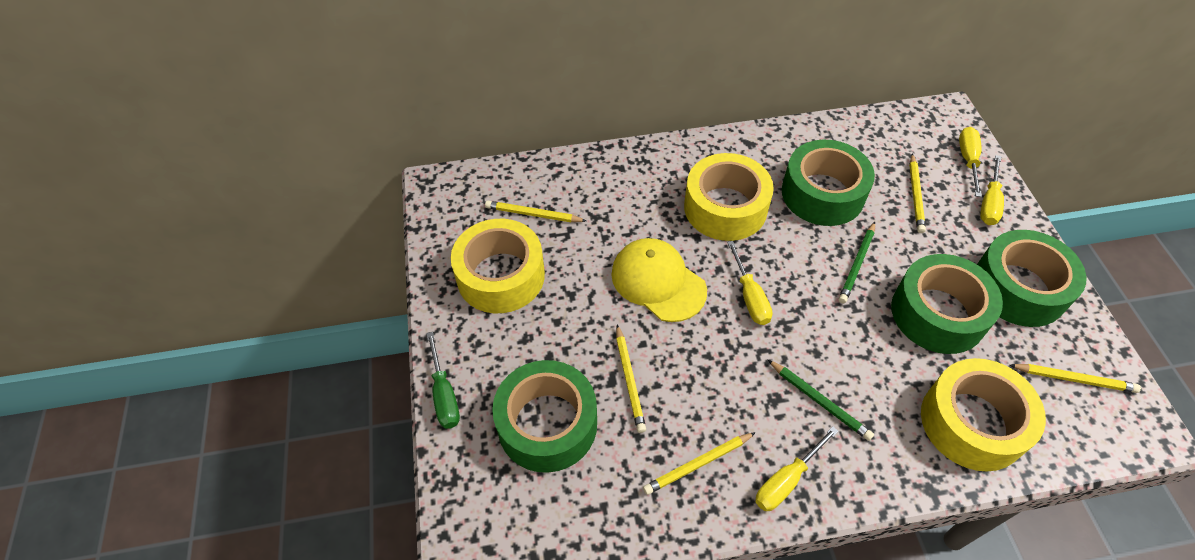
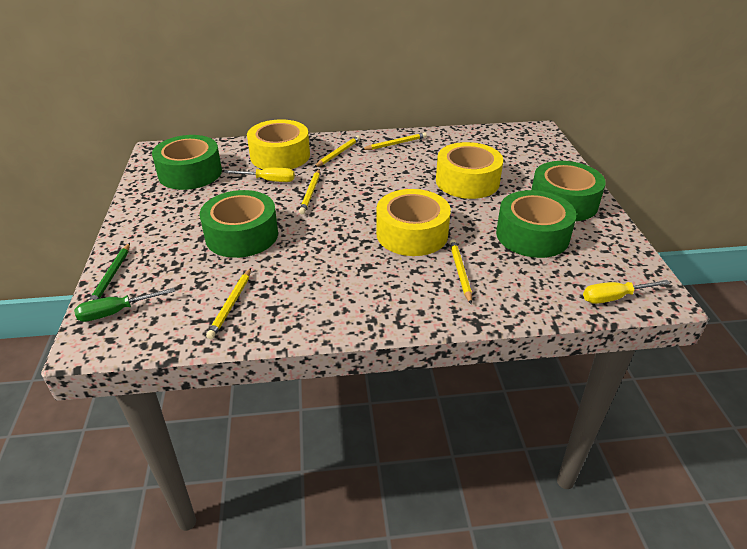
green pencil: 2 -> 1
yellow cap: 1 -> 0
yellow screwdriver: 4 -> 2

